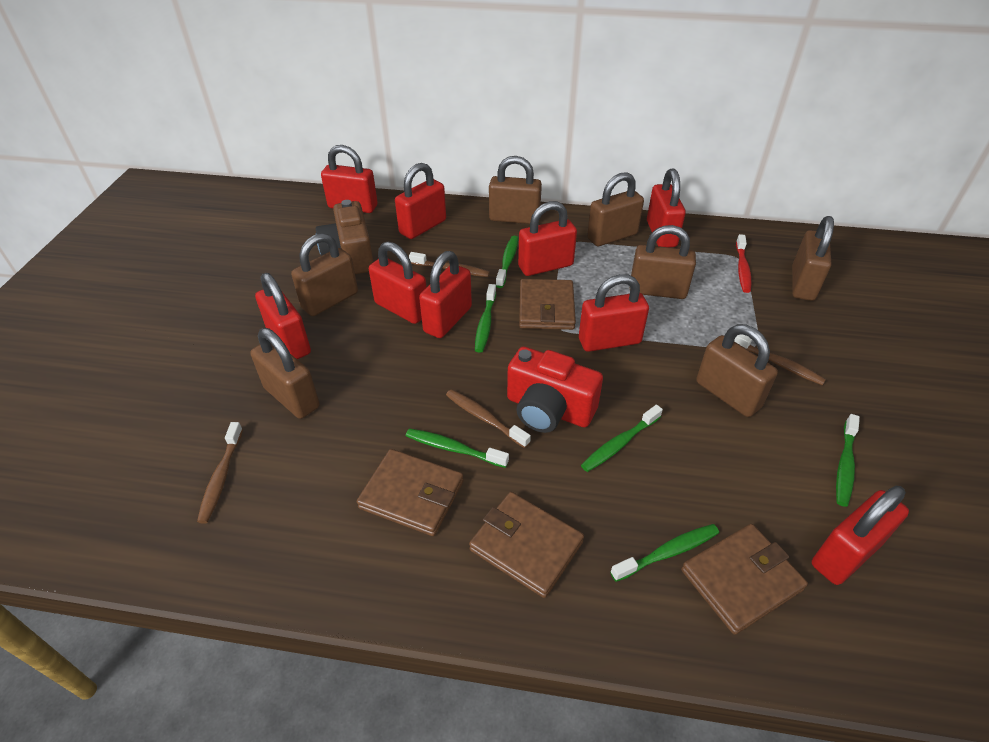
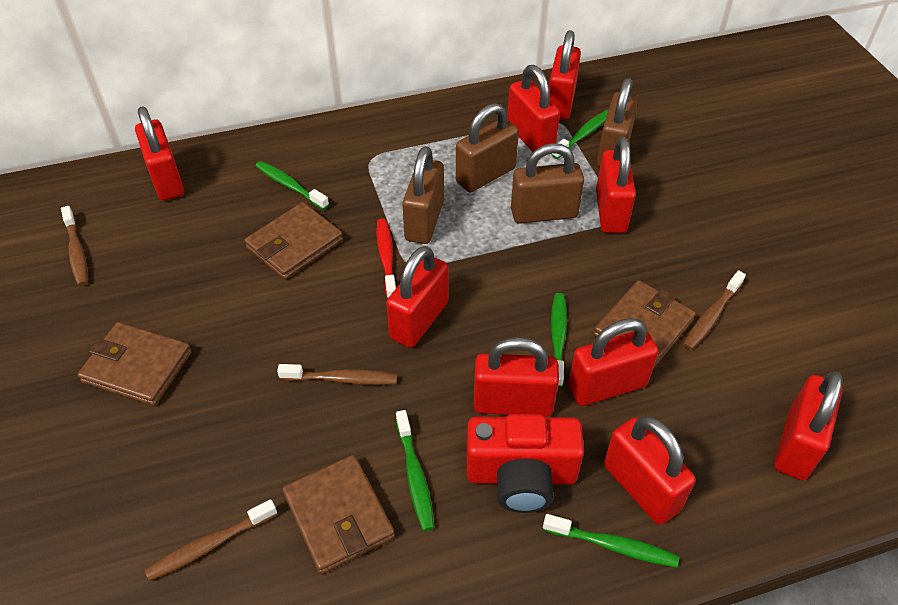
brown camera: 1 -> 0
brown padlock: 7 -> 4
green toothbrush: 6 -> 5

